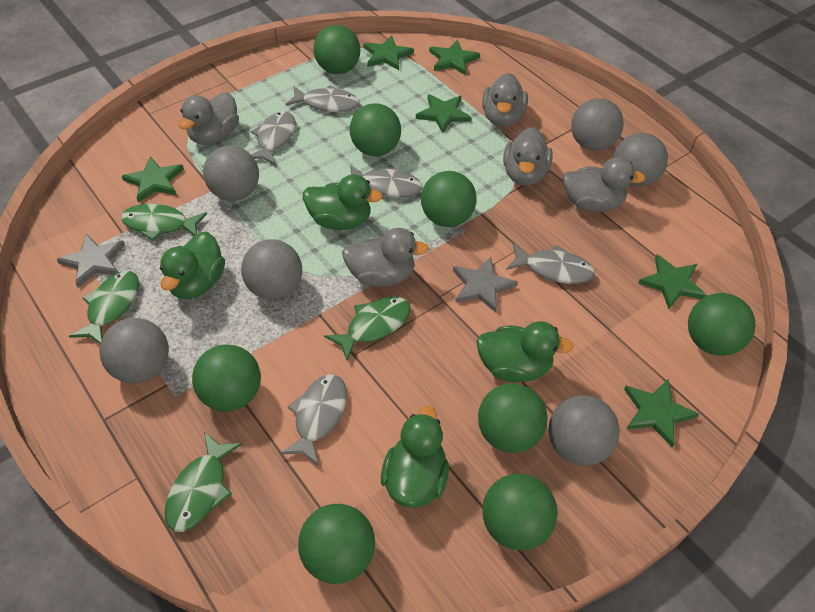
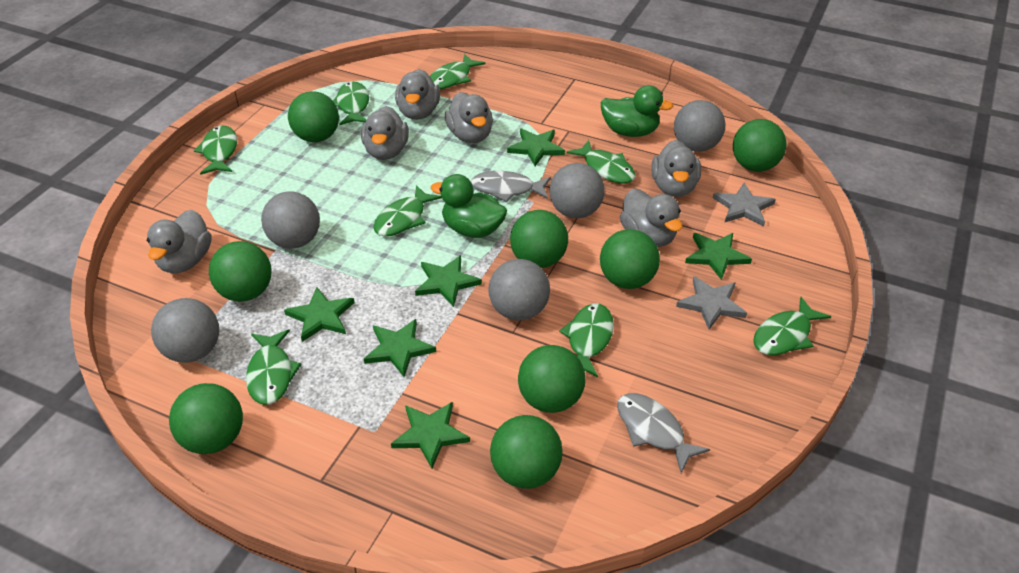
green duck: 4 -> 2
green fish: 4 -> 8
grey ball: 6 -> 5
grey duck: 5 -> 6
grey fish: 5 -> 2

